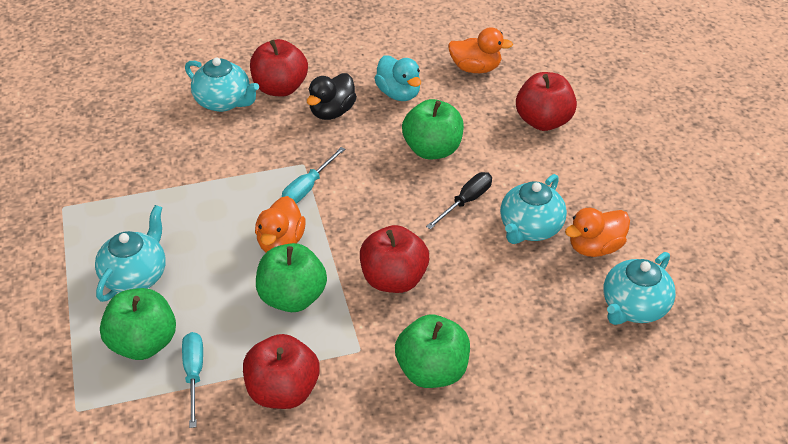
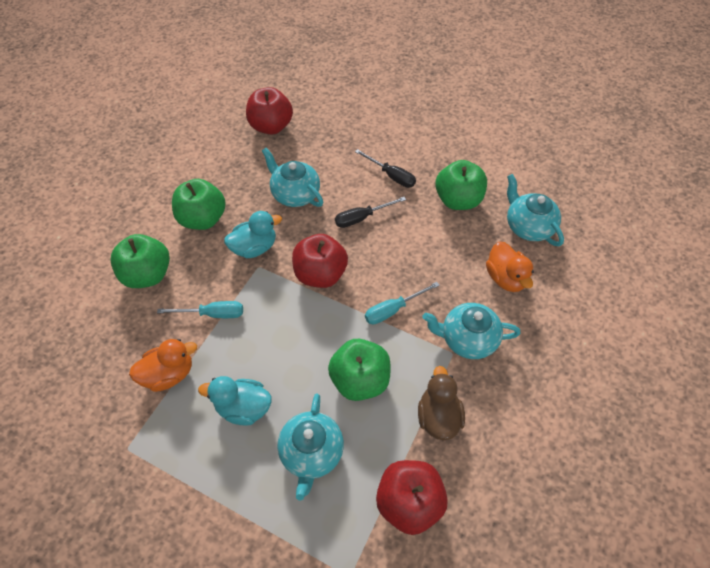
black duck: 1 -> 0
black screwdriver: 1 -> 2
brown duck: 0 -> 1
orange duck: 3 -> 2
red apple: 4 -> 3
turquoise duck: 1 -> 2

